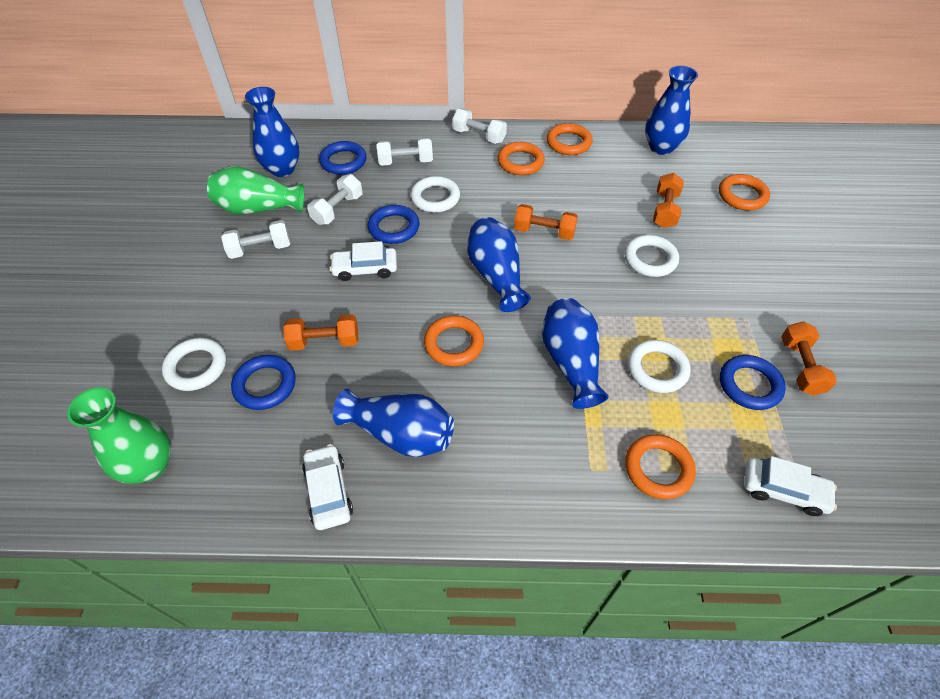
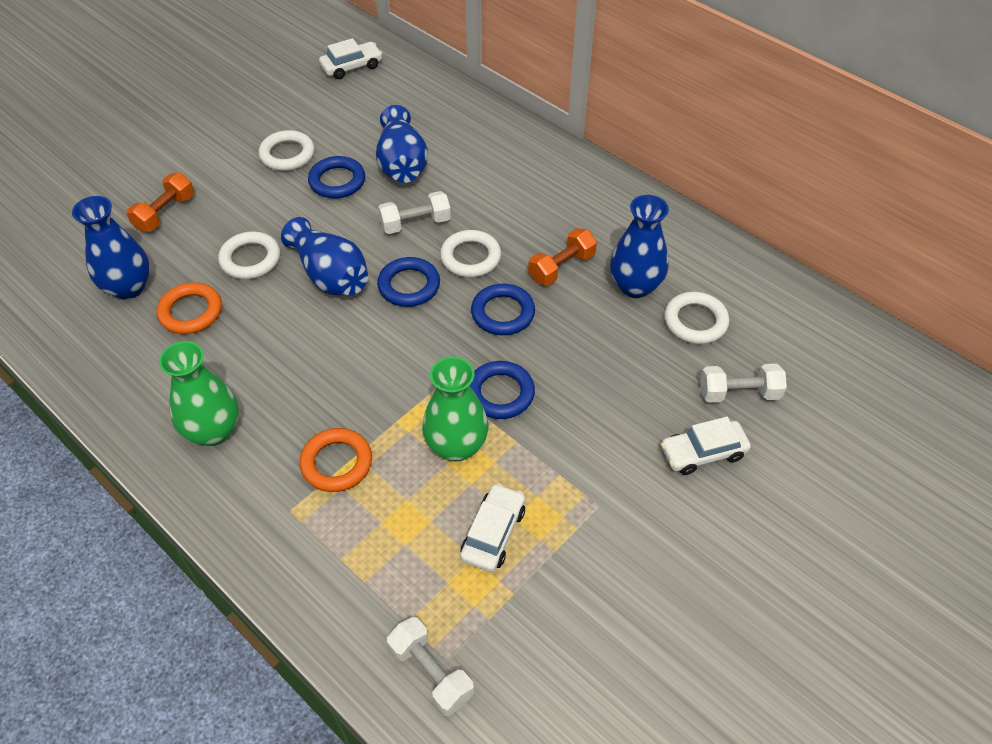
blue vase: 5 -> 4
orange dumbbell: 4 -> 2
orange ring: 5 -> 2
white dumbbell: 4 -> 3

